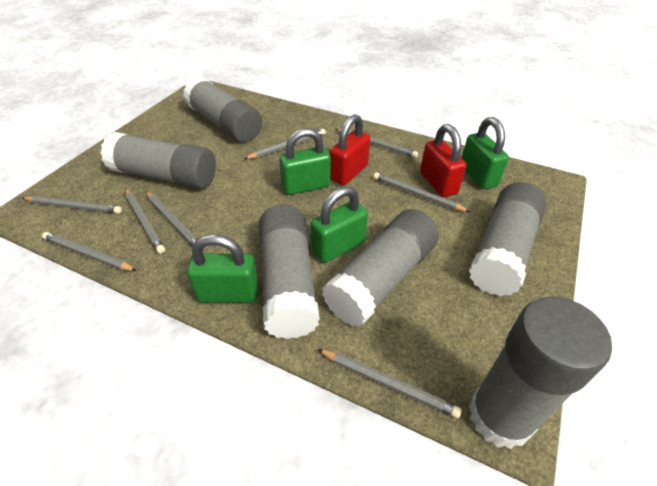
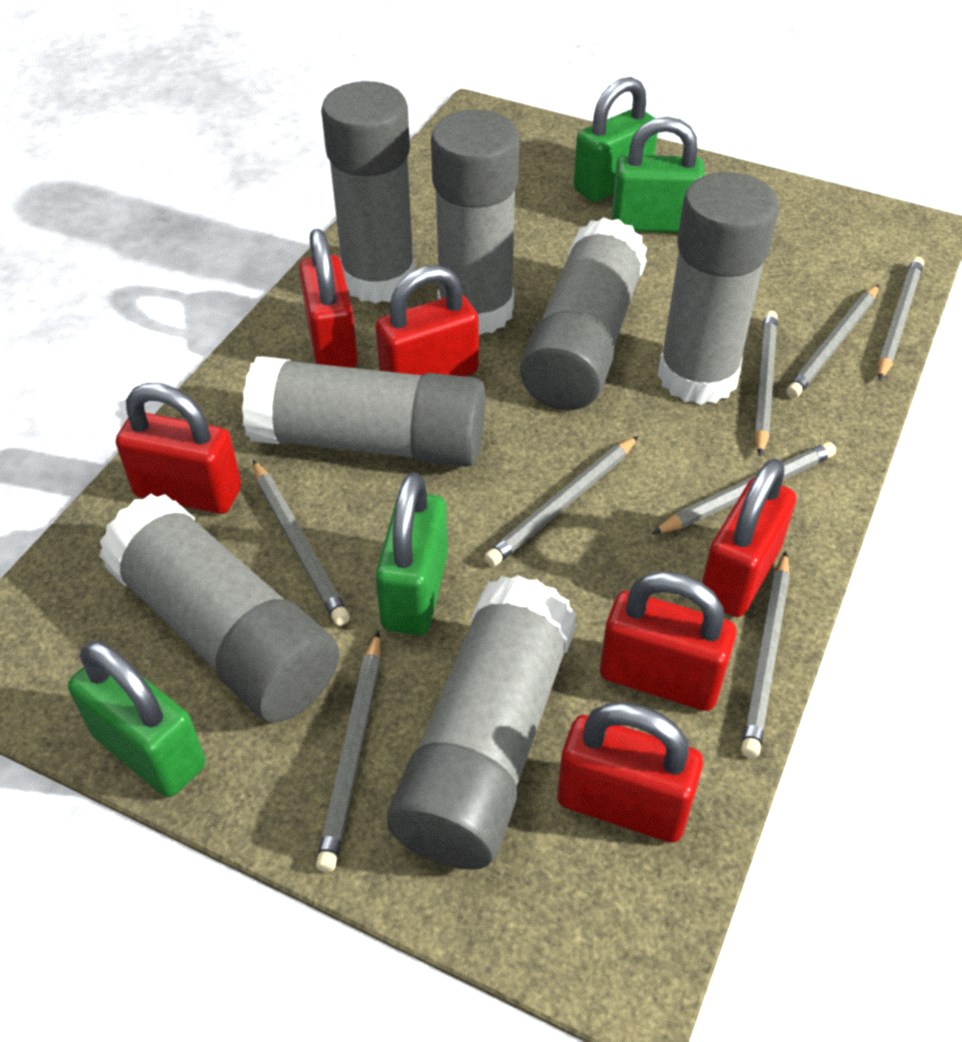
grey glue stick: 6 -> 7
red padlock: 2 -> 6

